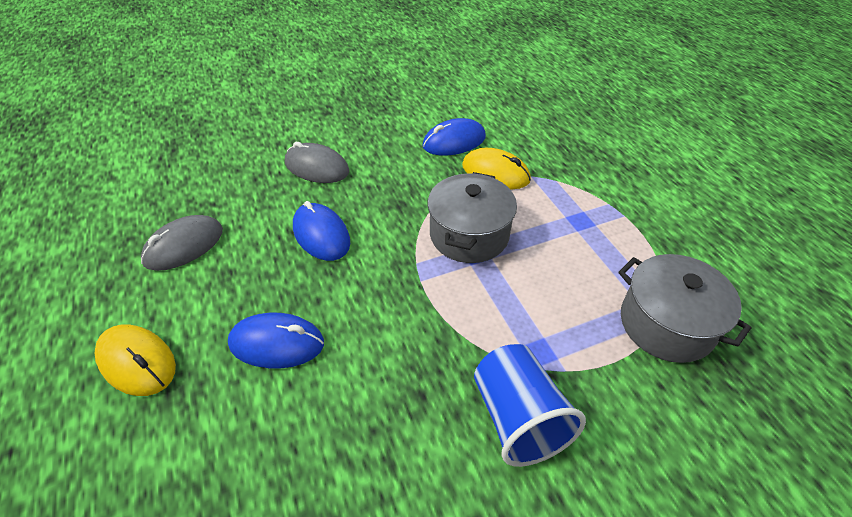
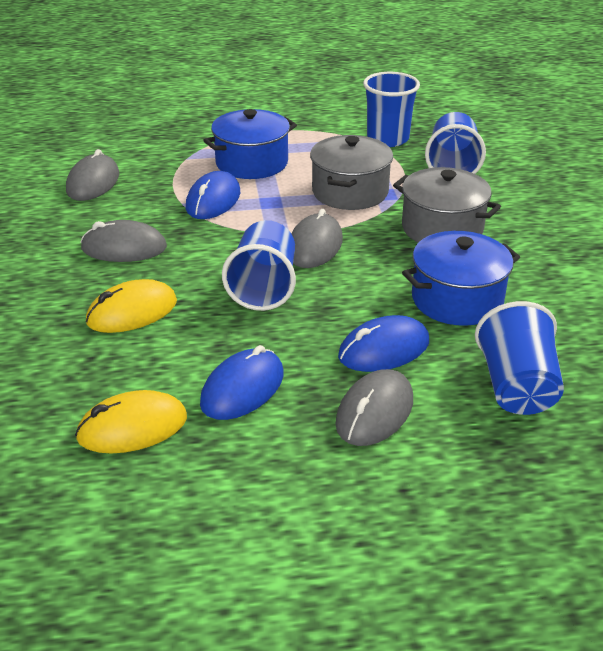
blue cup: 1 -> 4
blue pot: 0 -> 2
grey mouse: 2 -> 4

